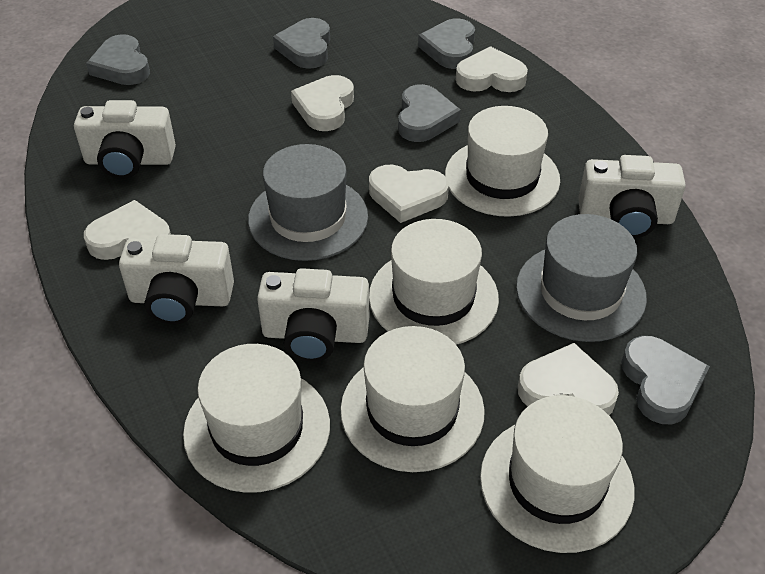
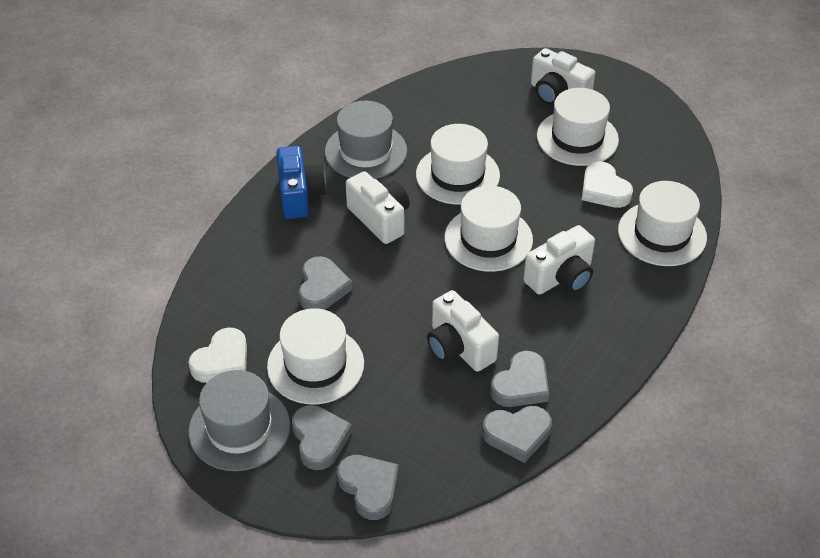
blue camera: 0 -> 1
white heart: 5 -> 2

